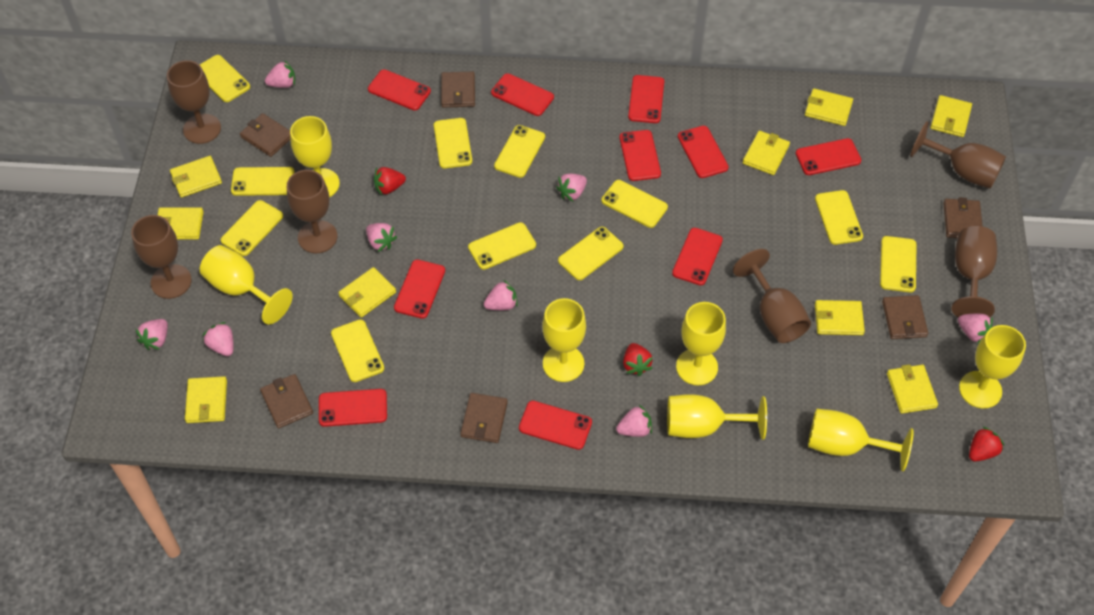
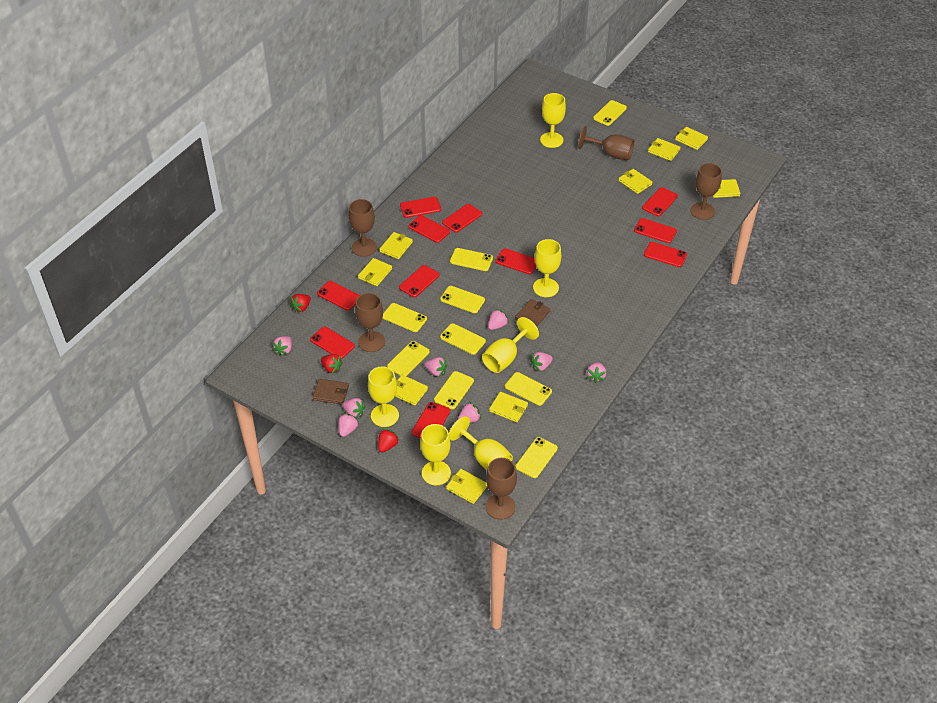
brown goblet: 6 -> 5
brown wallet: 6 -> 2
red phone: 10 -> 11
yellow goblet: 7 -> 6
yellow phone: 11 -> 9

